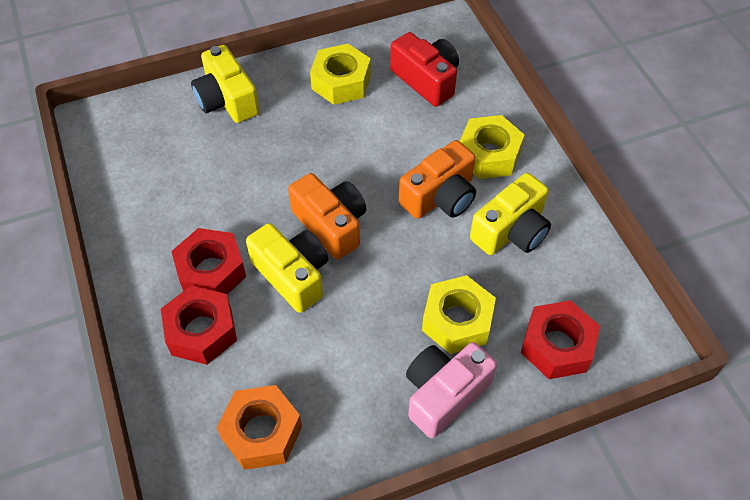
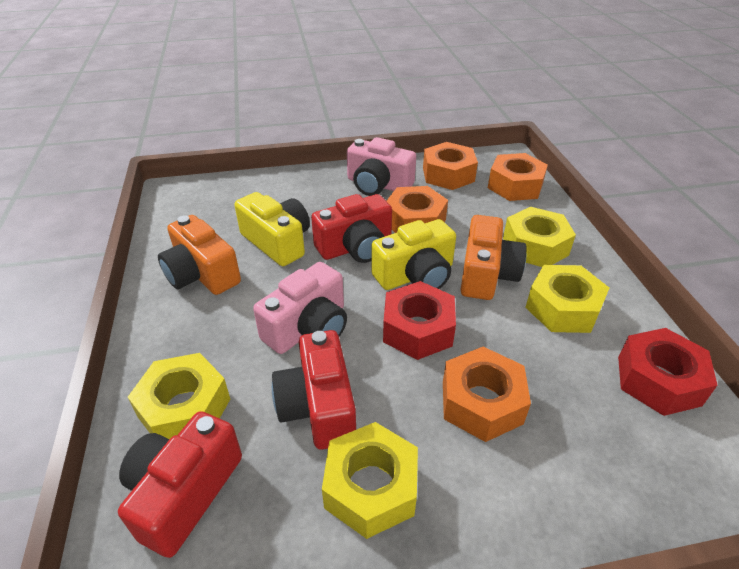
orange nut: 1 -> 4
pink camera: 1 -> 2
red camera: 1 -> 3
red nut: 3 -> 2
yellow camera: 3 -> 2
yellow nut: 3 -> 4

